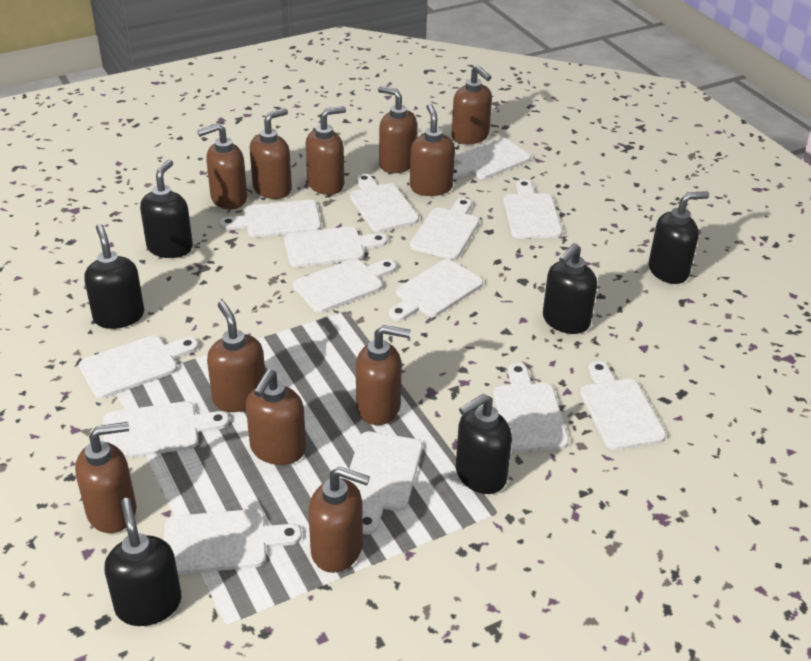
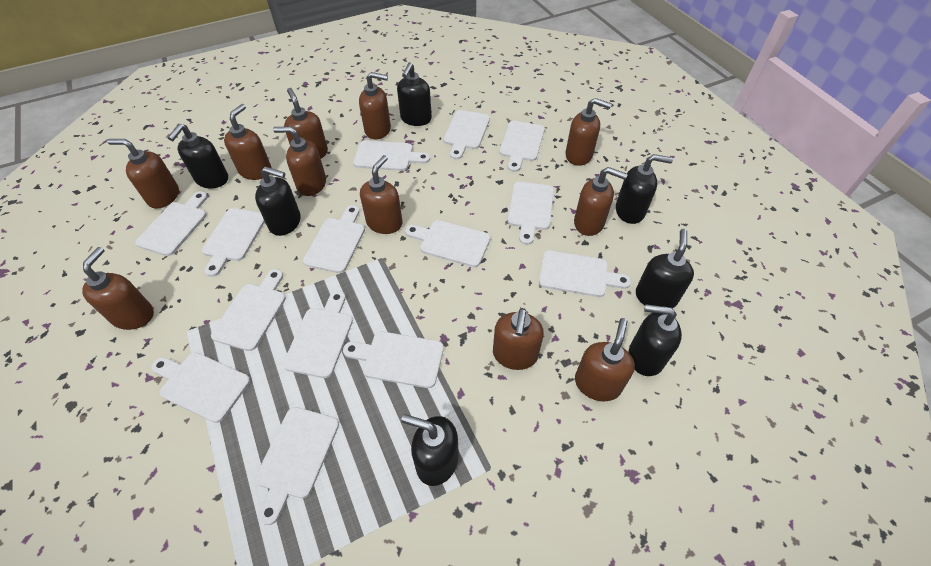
black soap dispenser: 6 -> 7

